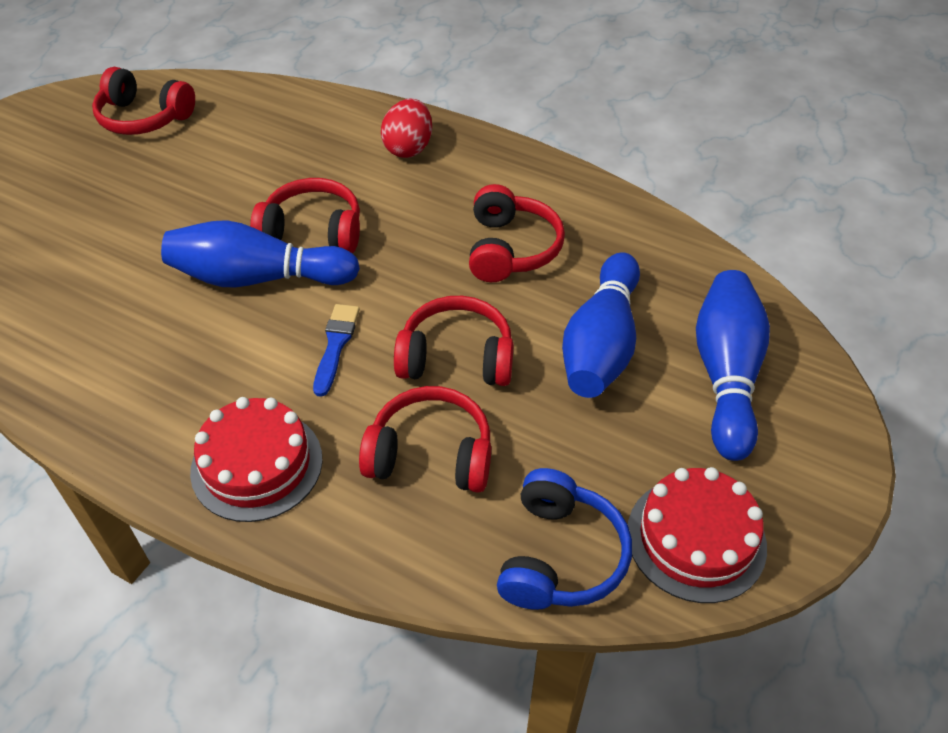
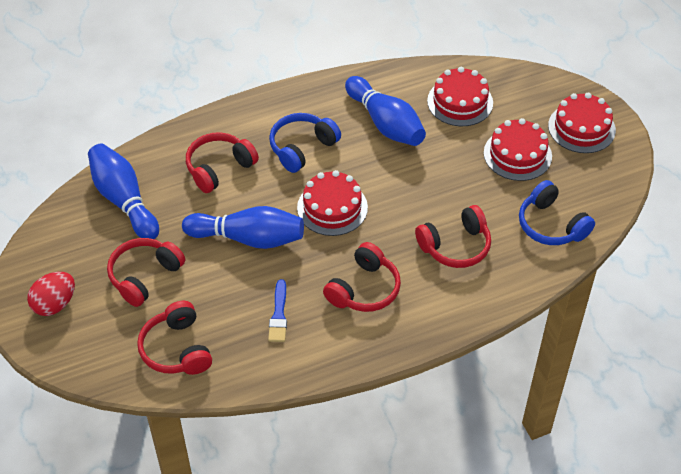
blue headphones: 1 -> 2
red cake: 2 -> 4

